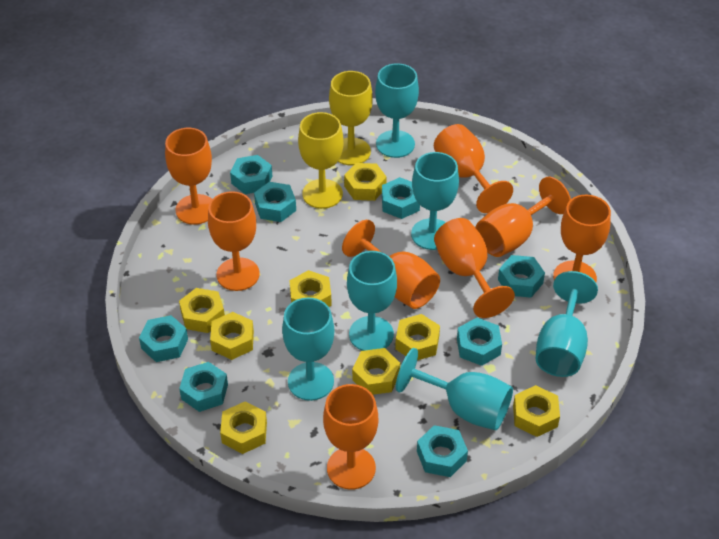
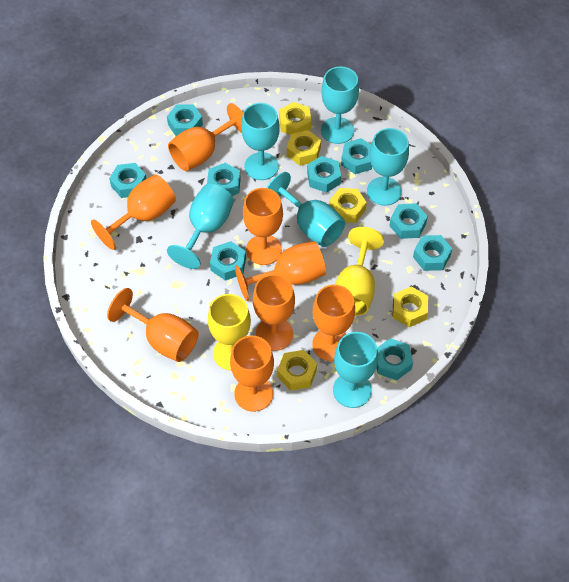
turquoise nut: 8 -> 9
yellow nut: 8 -> 5

